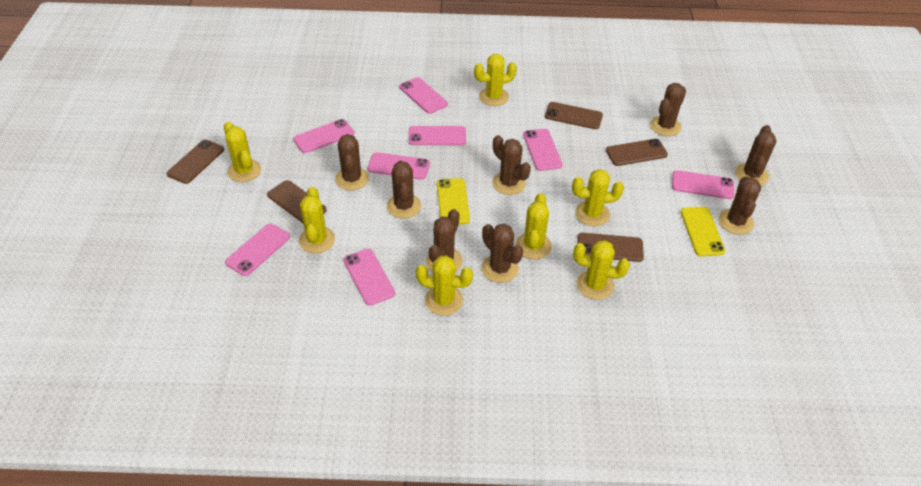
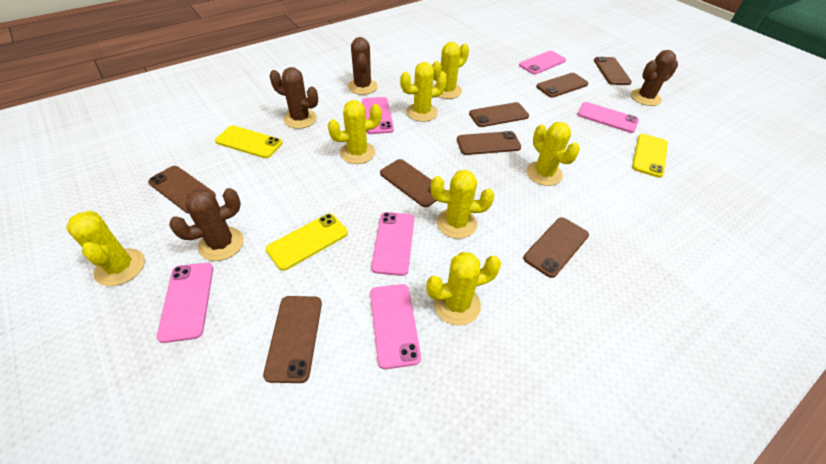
brown cactus: 8 -> 4
brown phone: 5 -> 8
pink phone: 8 -> 6
yellow phone: 2 -> 3

